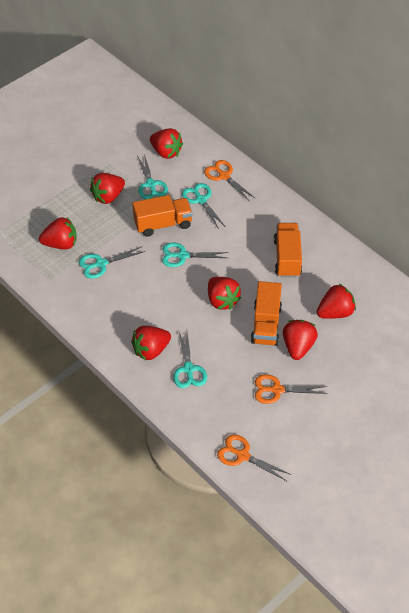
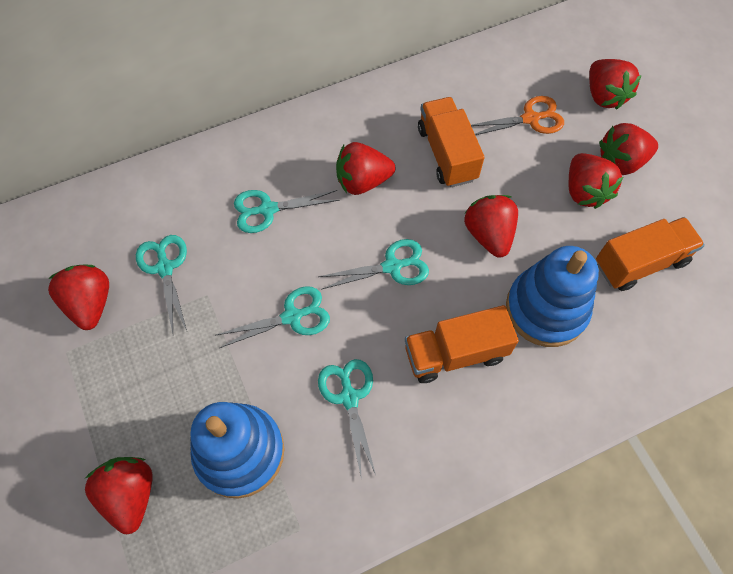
blue stacking toy: 0 -> 2
orange scissors: 3 -> 1

